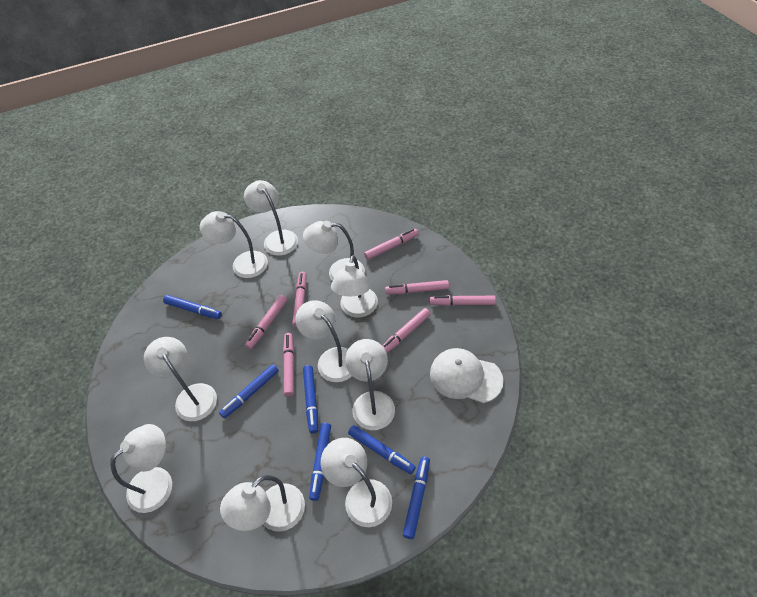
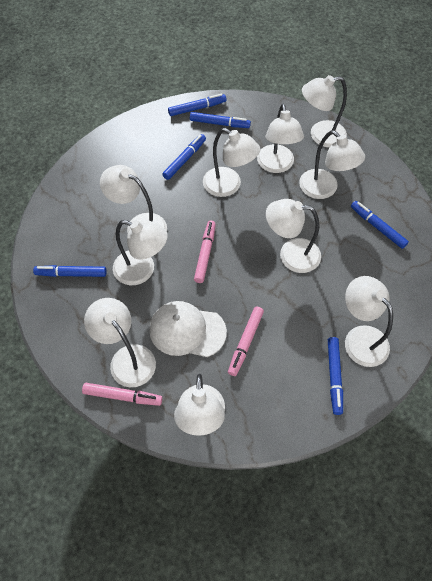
pink marker: 7 -> 3

